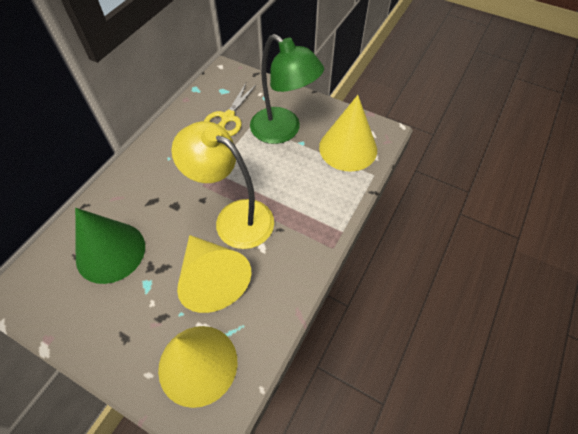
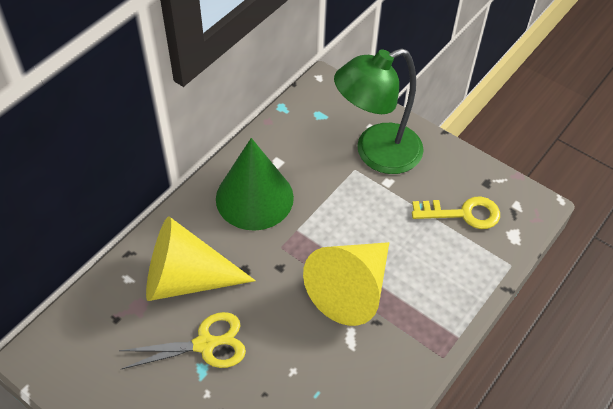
yellow cone: 3 -> 2
yellow key: 0 -> 1
yellow lamp: 1 -> 0

